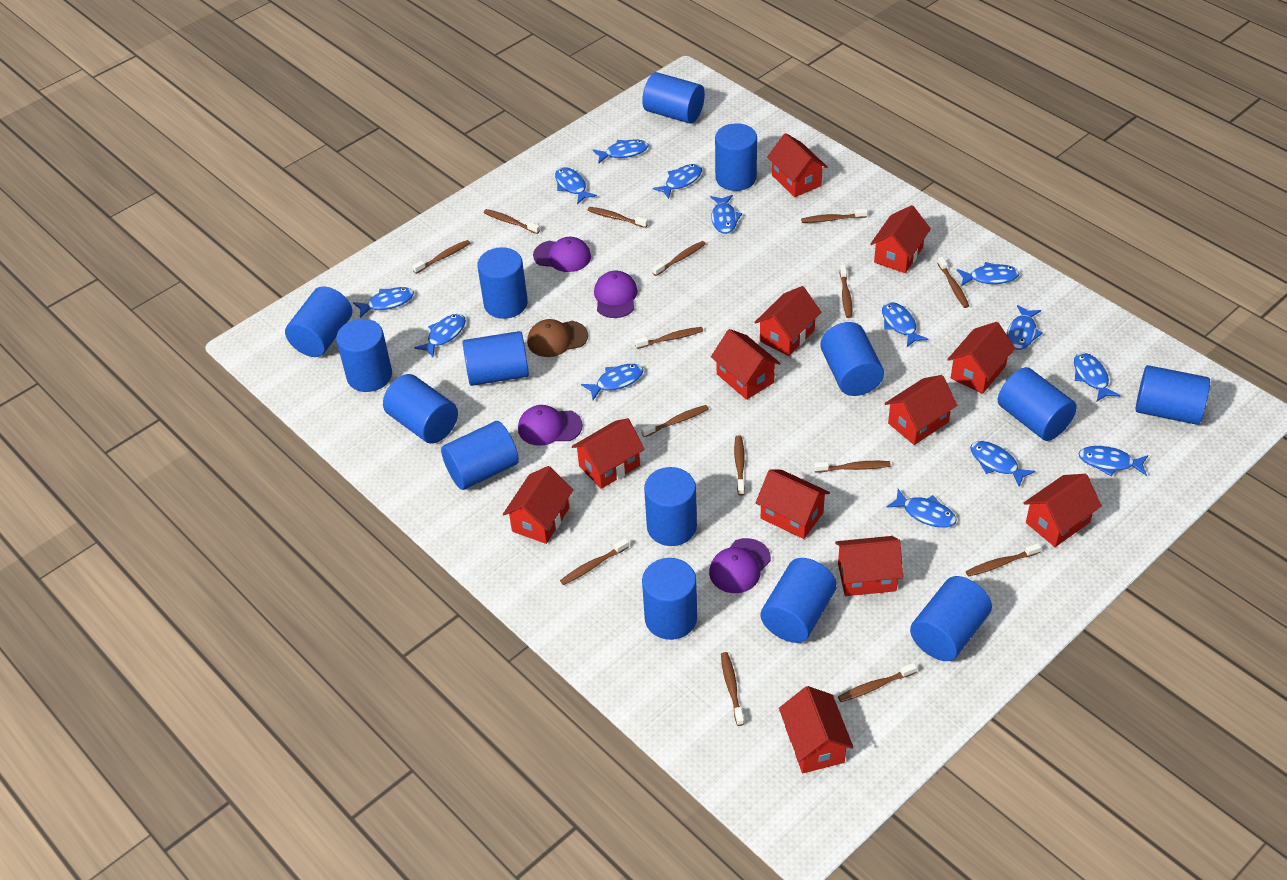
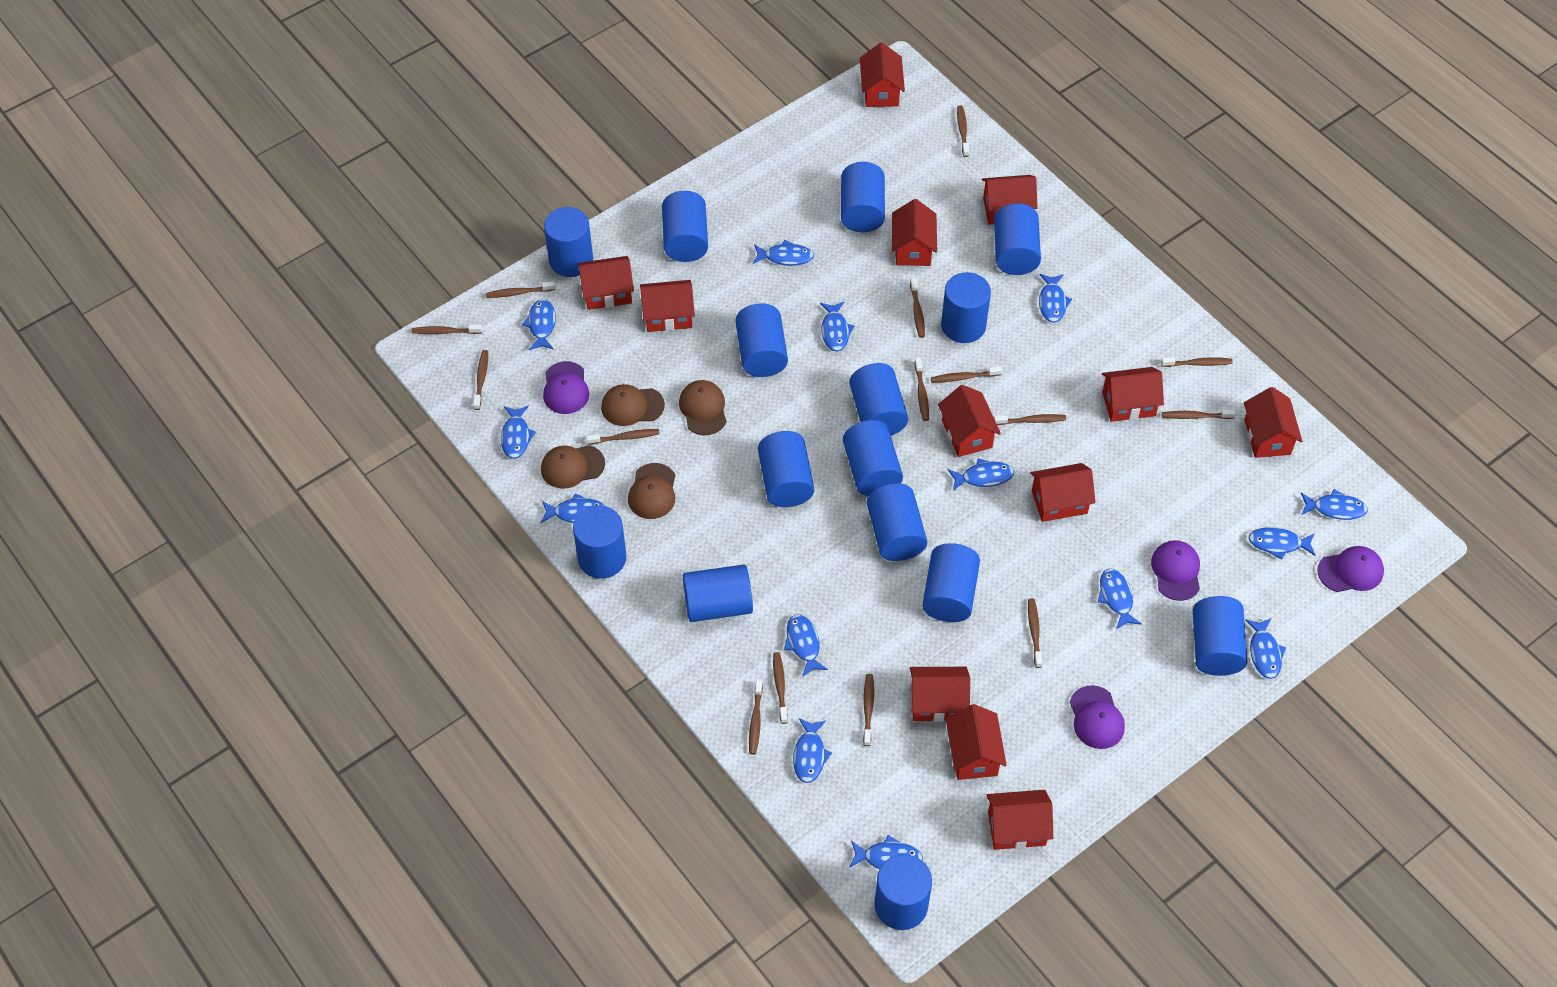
brown cap: 1 -> 4

